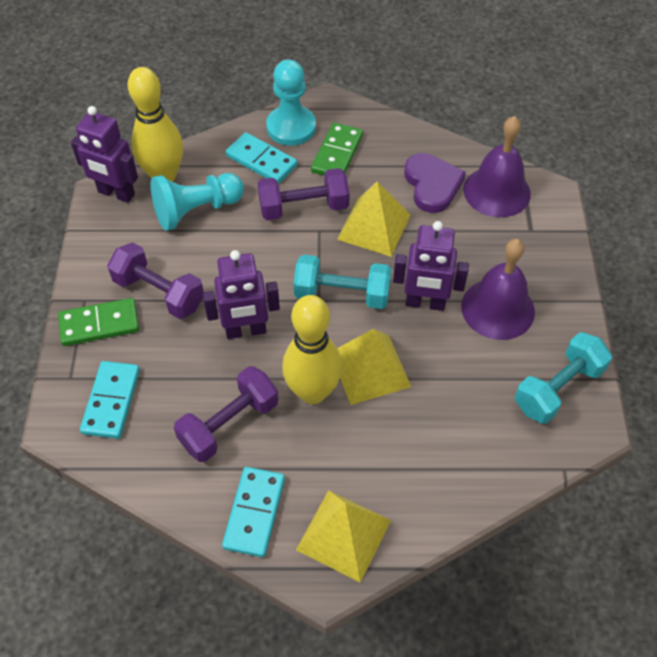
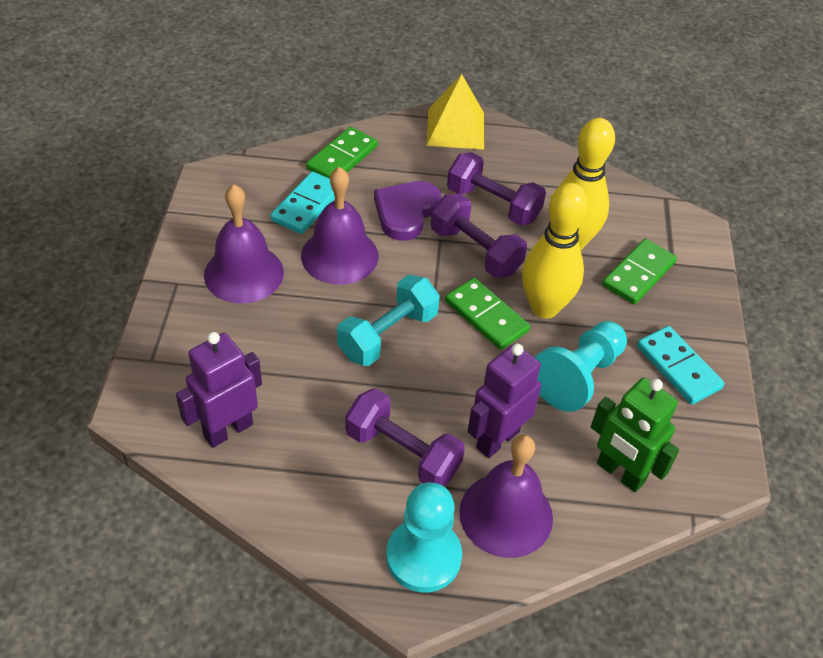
green domino: 2 -> 3
green robot: 0 -> 1
purple bell: 2 -> 3
purple robot: 3 -> 2
turquoise domino: 3 -> 2
turquoise dumbbell: 2 -> 1
yellow pyramid: 3 -> 1

